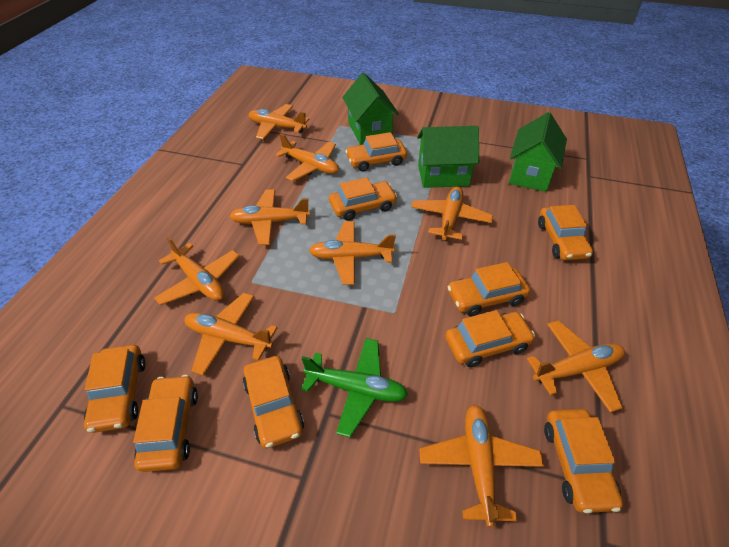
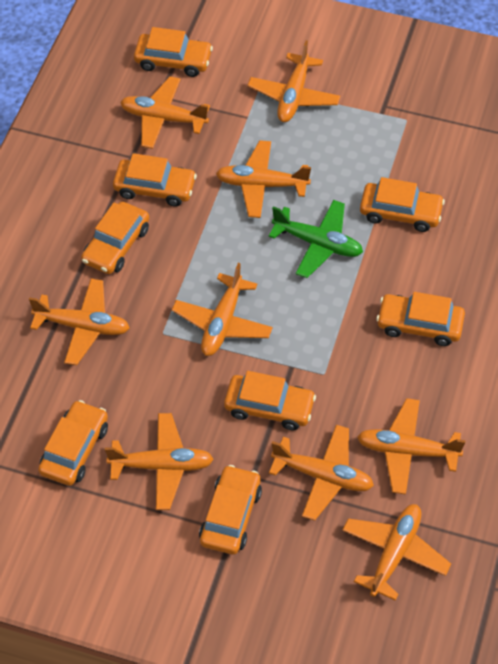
green house: 3 -> 0
orange car: 9 -> 8

